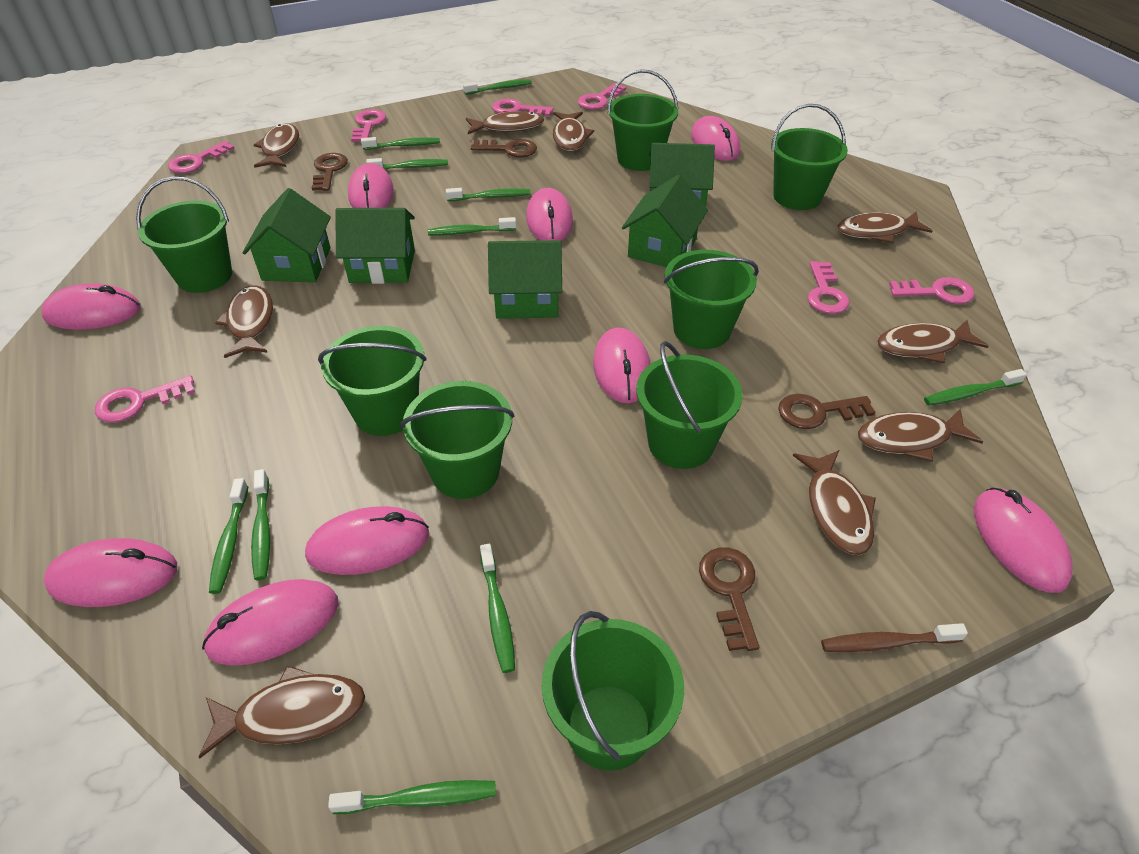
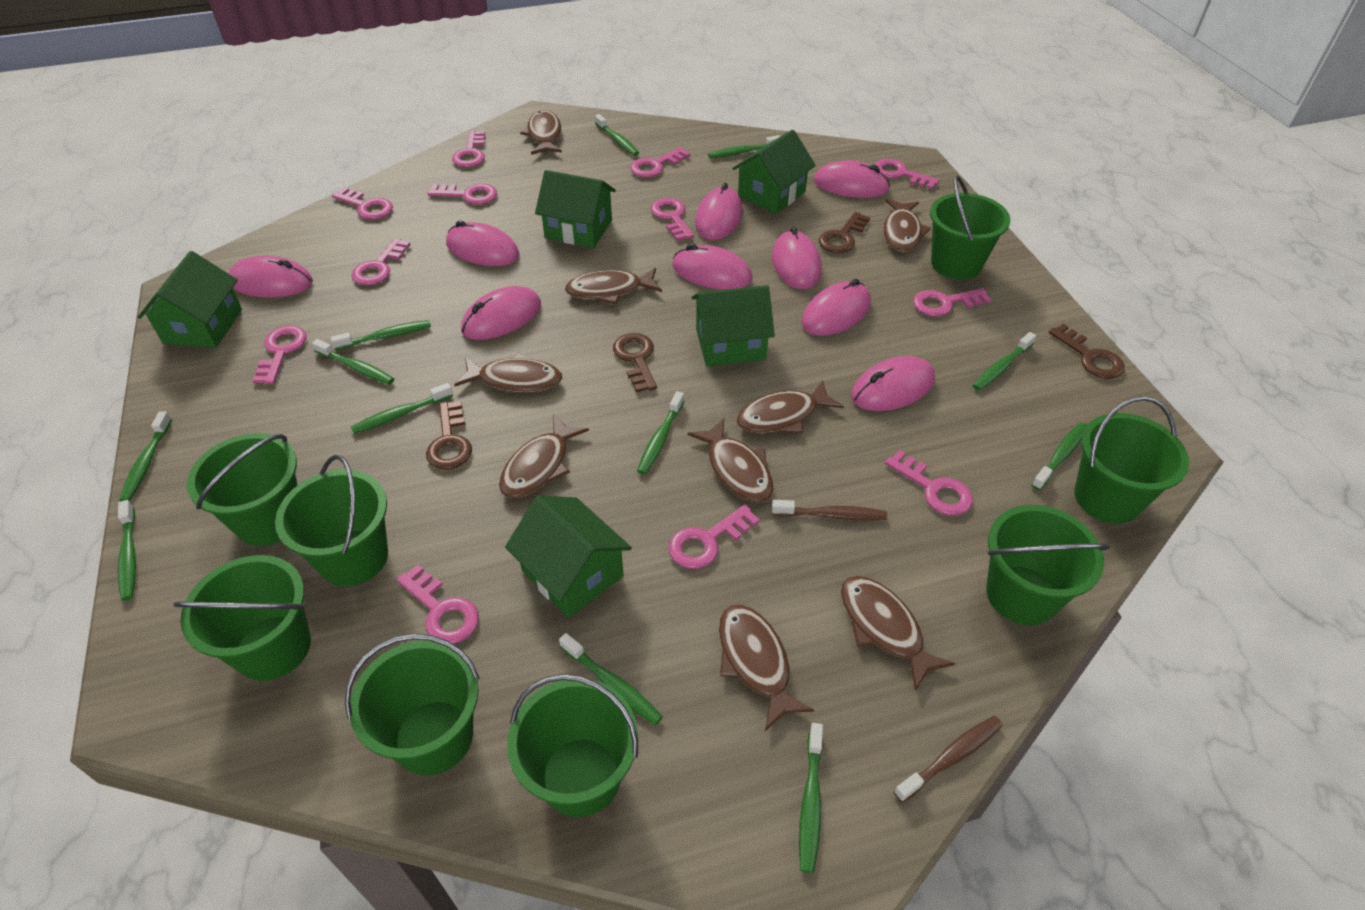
brown toothbrush: 1 -> 2
green toothbrush: 10 -> 12
pink key: 7 -> 12

